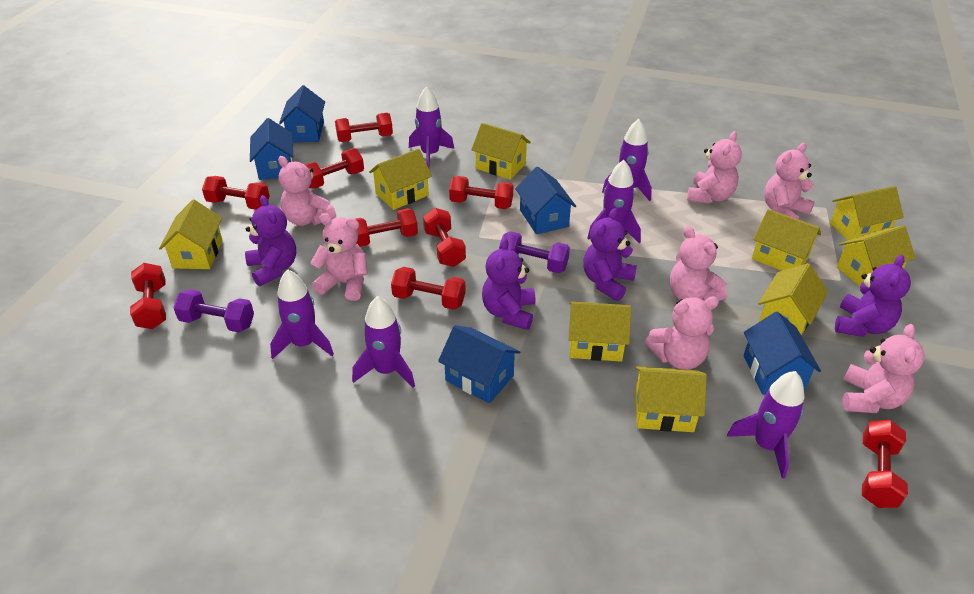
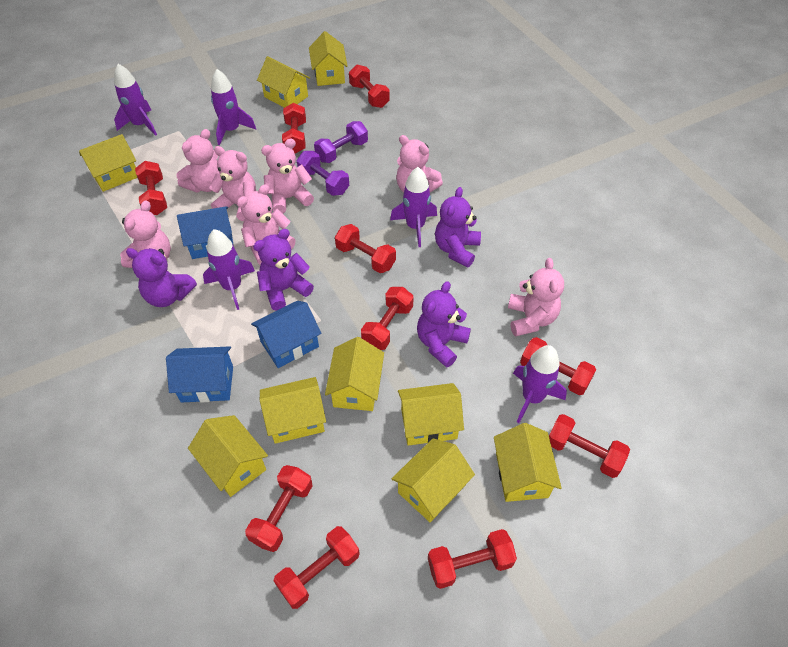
blue house: 5 -> 3
purple rocket: 6 -> 5
red dumbbell: 9 -> 10

